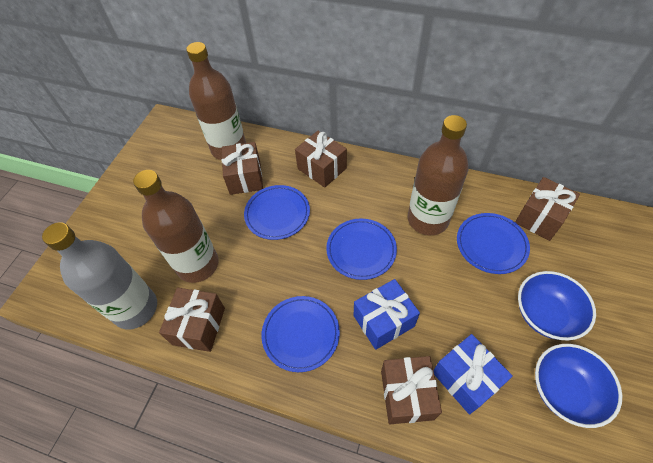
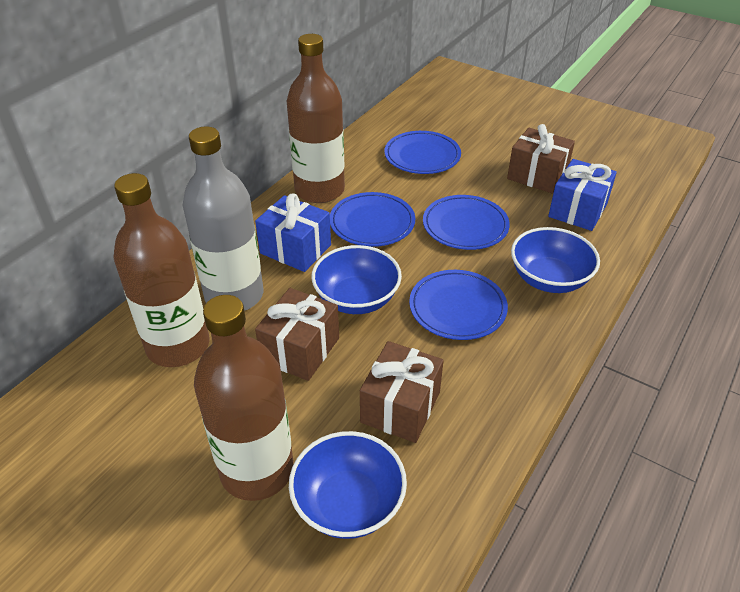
blue bowl: 2 -> 3
brown gift: 5 -> 3

